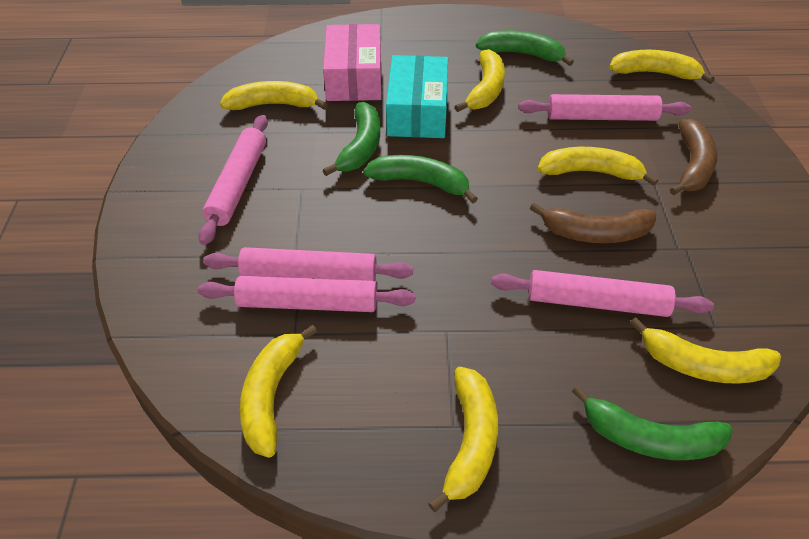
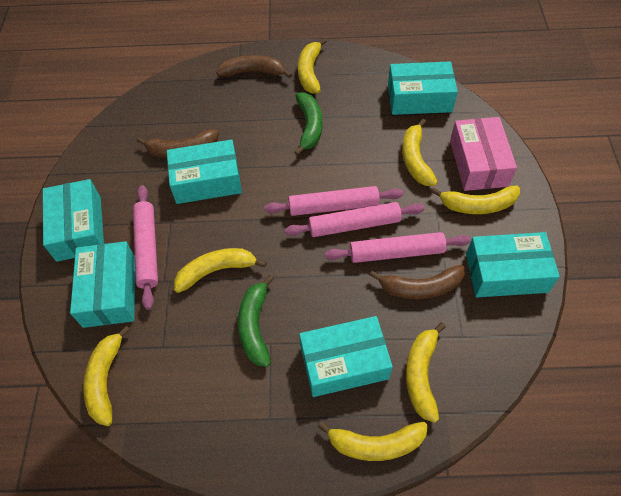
brown banana: 2 -> 3
green banana: 4 -> 2
pink rolling pin: 5 -> 4
turquoise box: 1 -> 6

